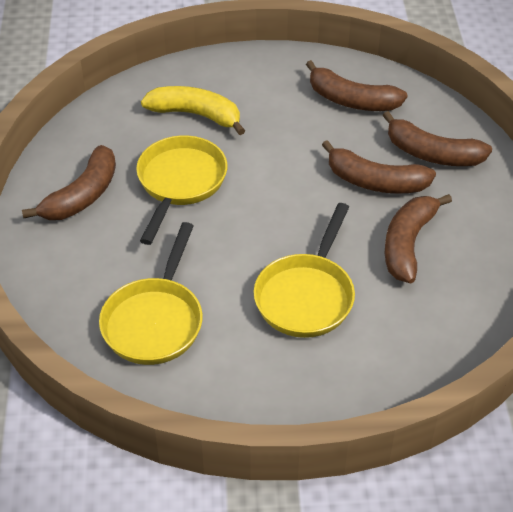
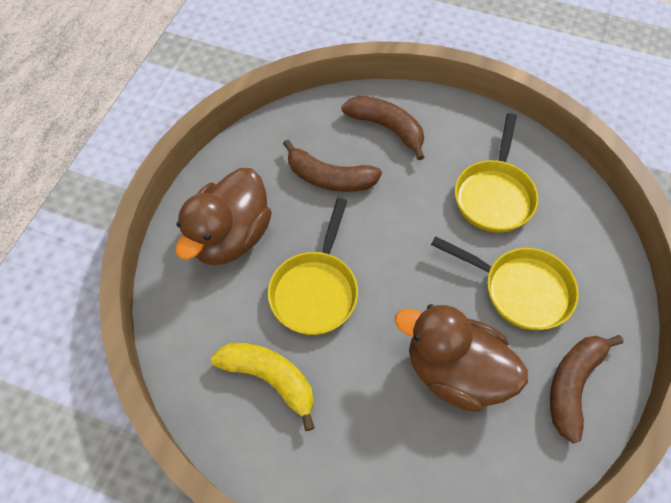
brown banana: 5 -> 3
brown duck: 0 -> 2

